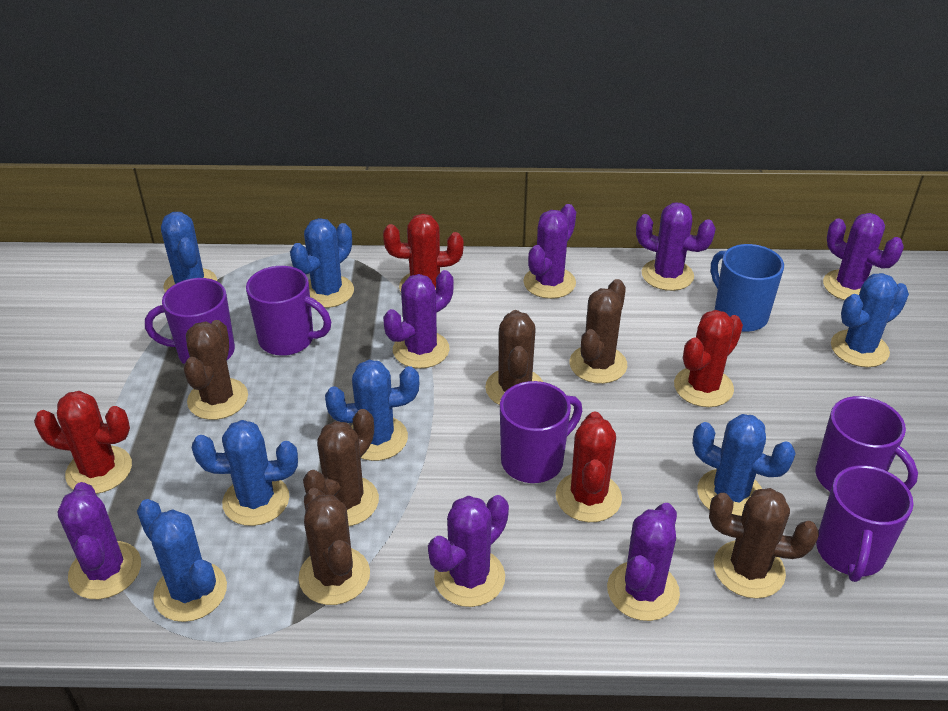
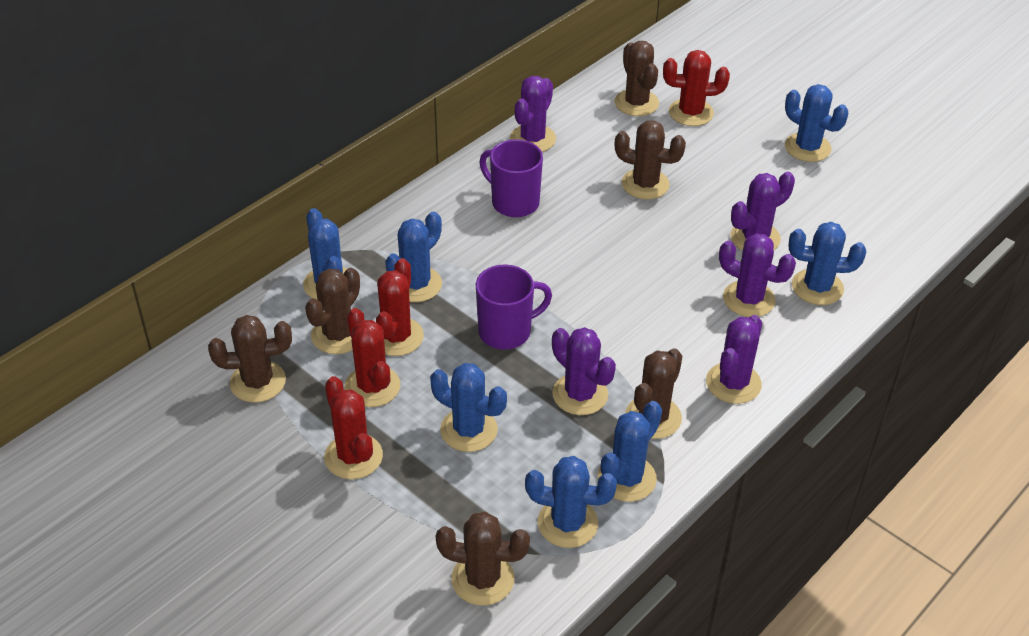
blue mug: 1 -> 0
purple cactus: 7 -> 5
purple mug: 5 -> 2

